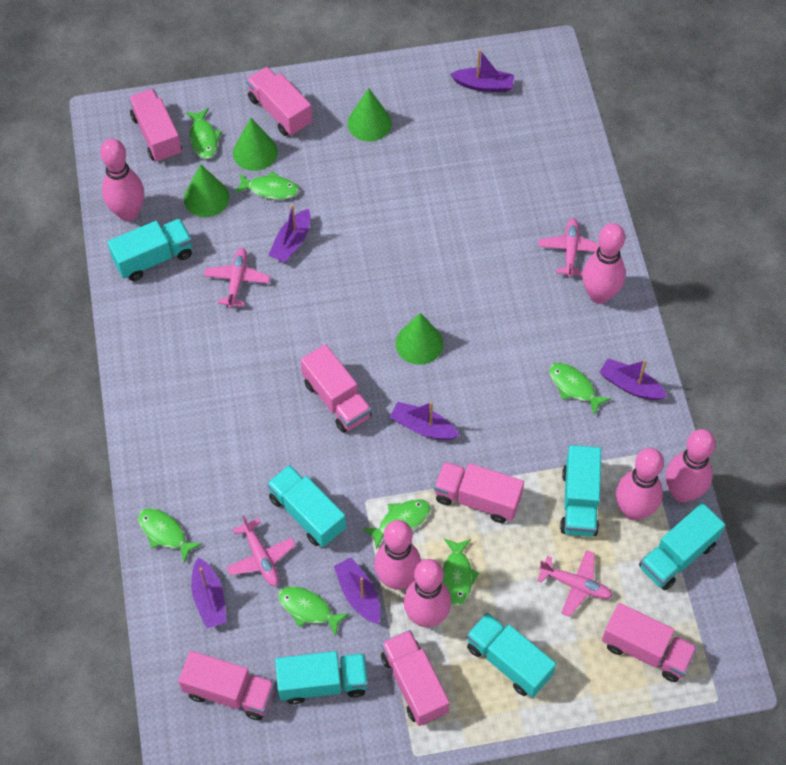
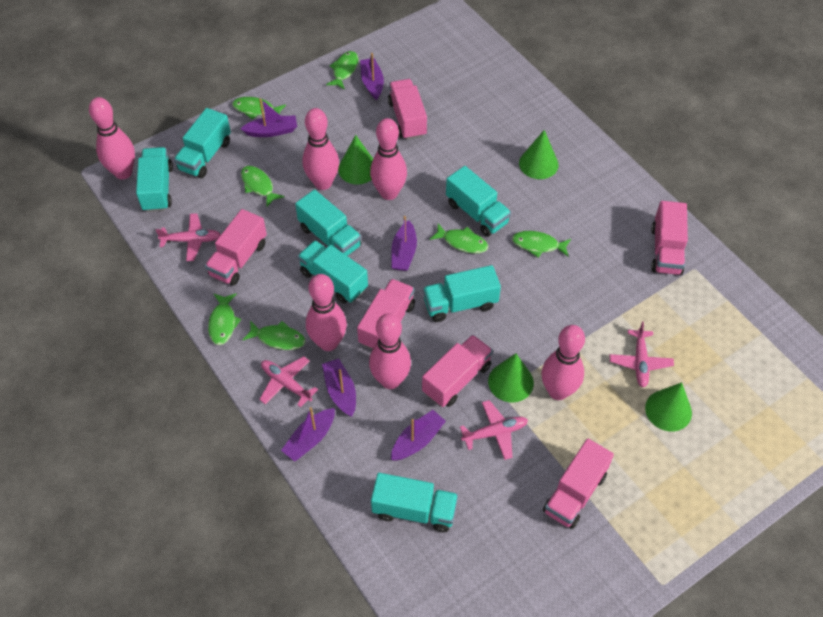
pink truck: 7 -> 6
turquoise truck: 6 -> 7

